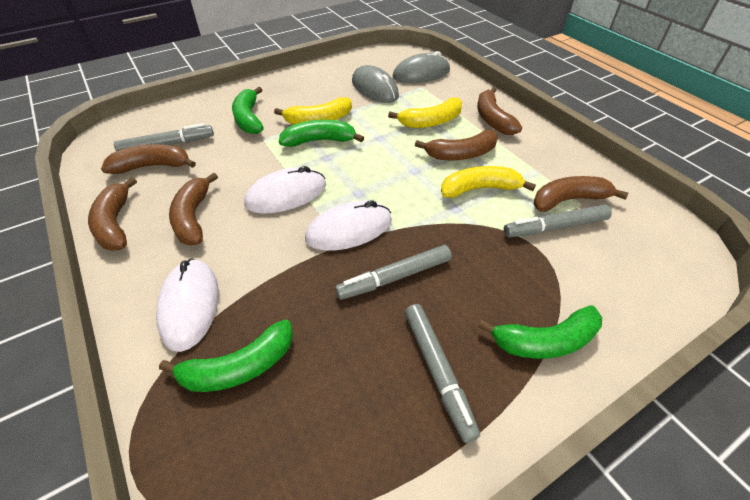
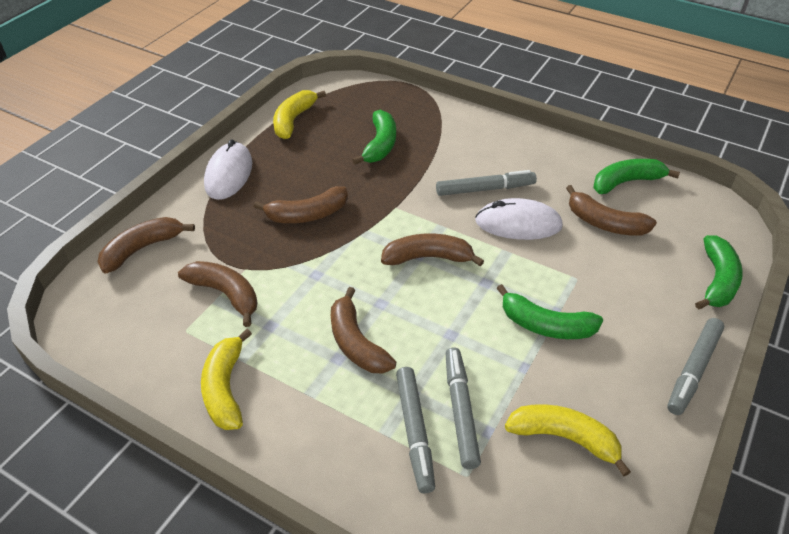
grey mouse: 2 -> 0
white mouse: 3 -> 2

